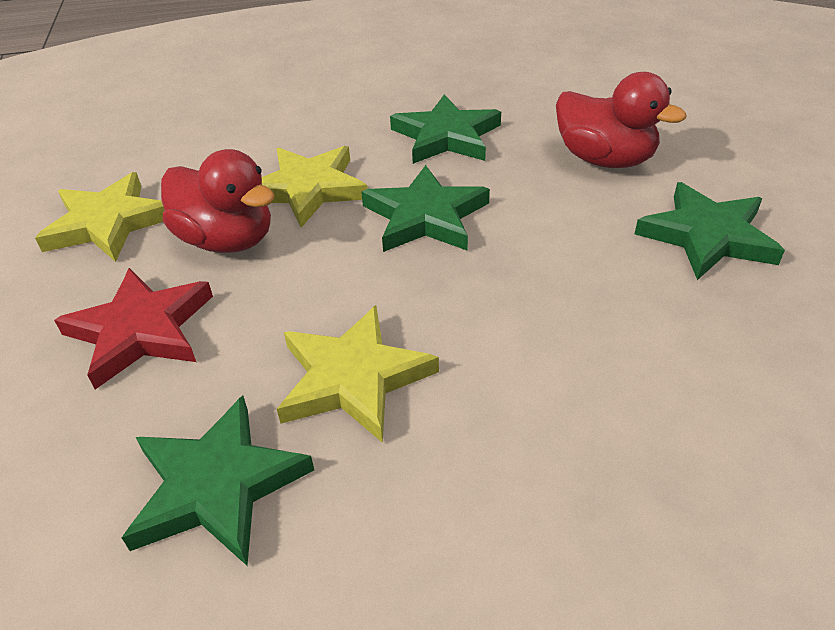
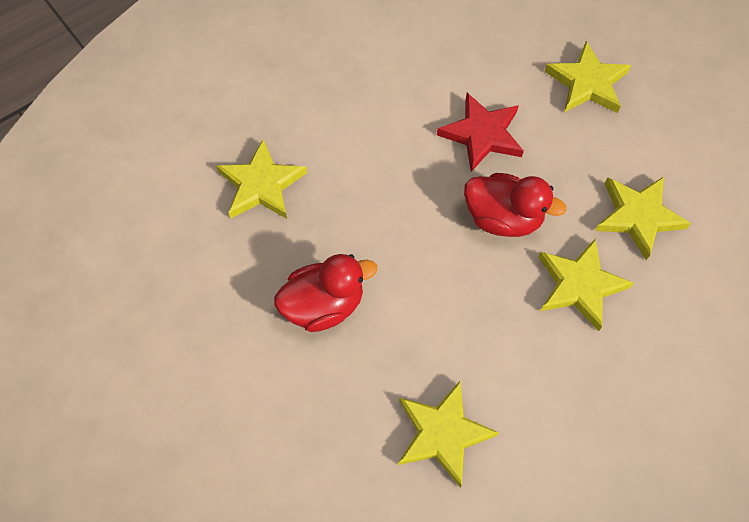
green star: 4 -> 0
yellow star: 3 -> 5

